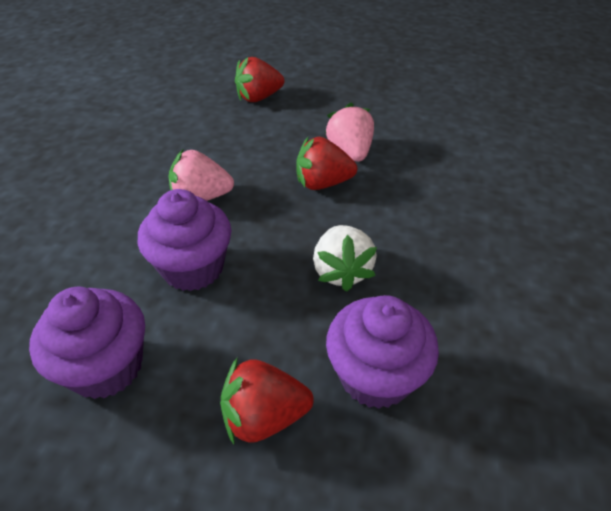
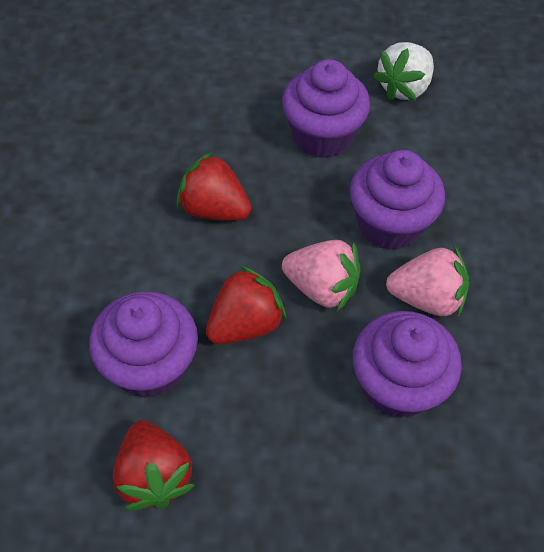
purple cupcake: 3 -> 4

